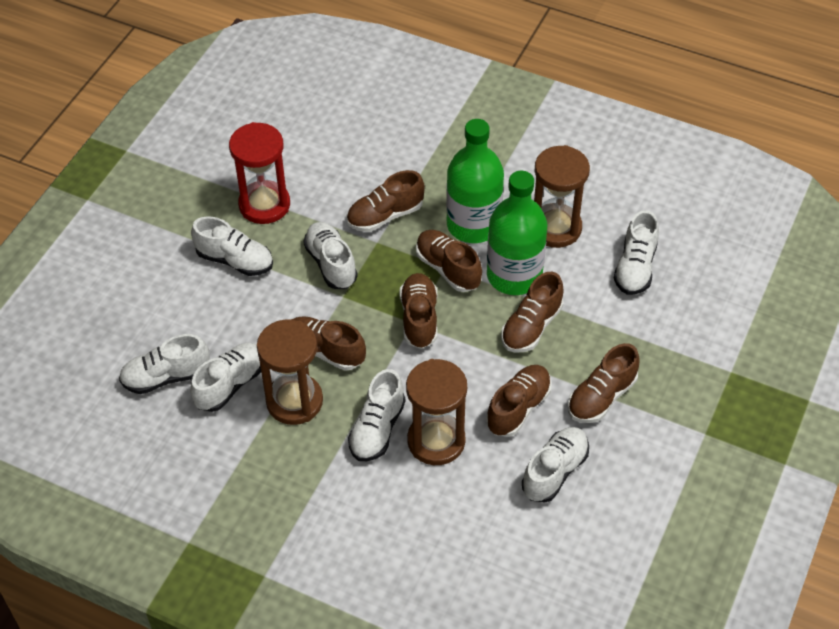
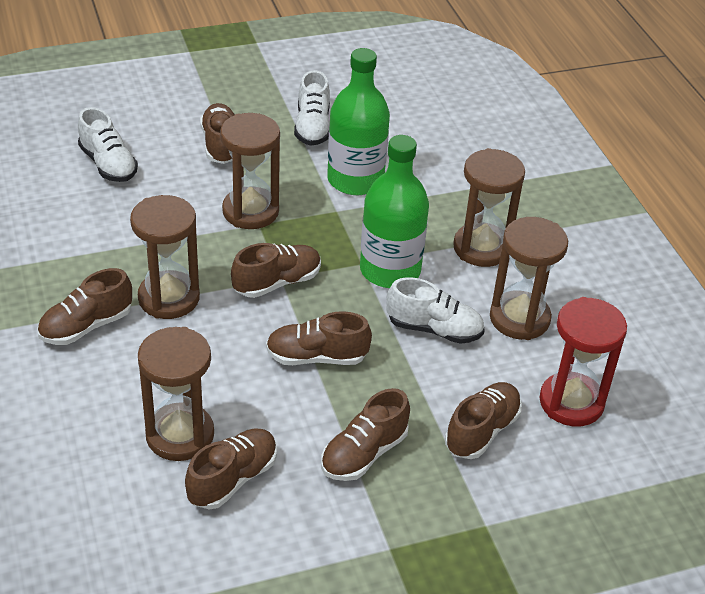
brown hourglass: 3 -> 5
white shoe: 7 -> 3

